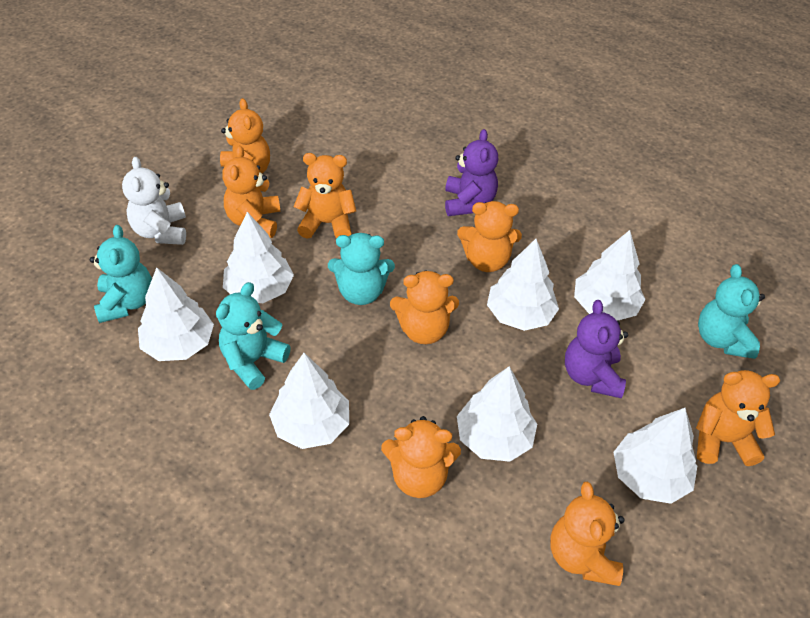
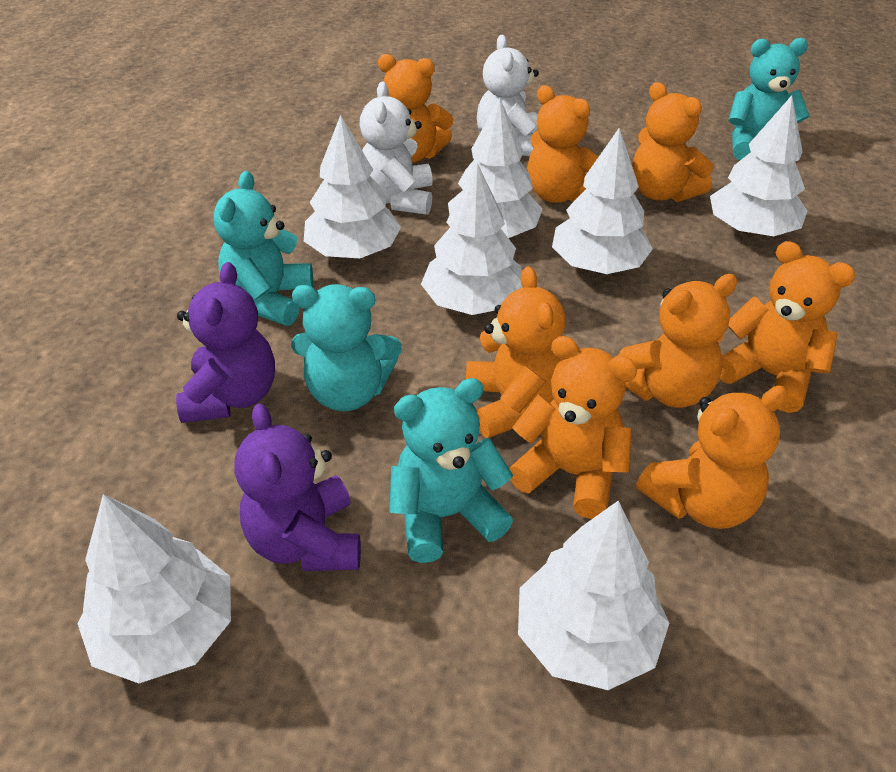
white teddy bear: 1 -> 2

